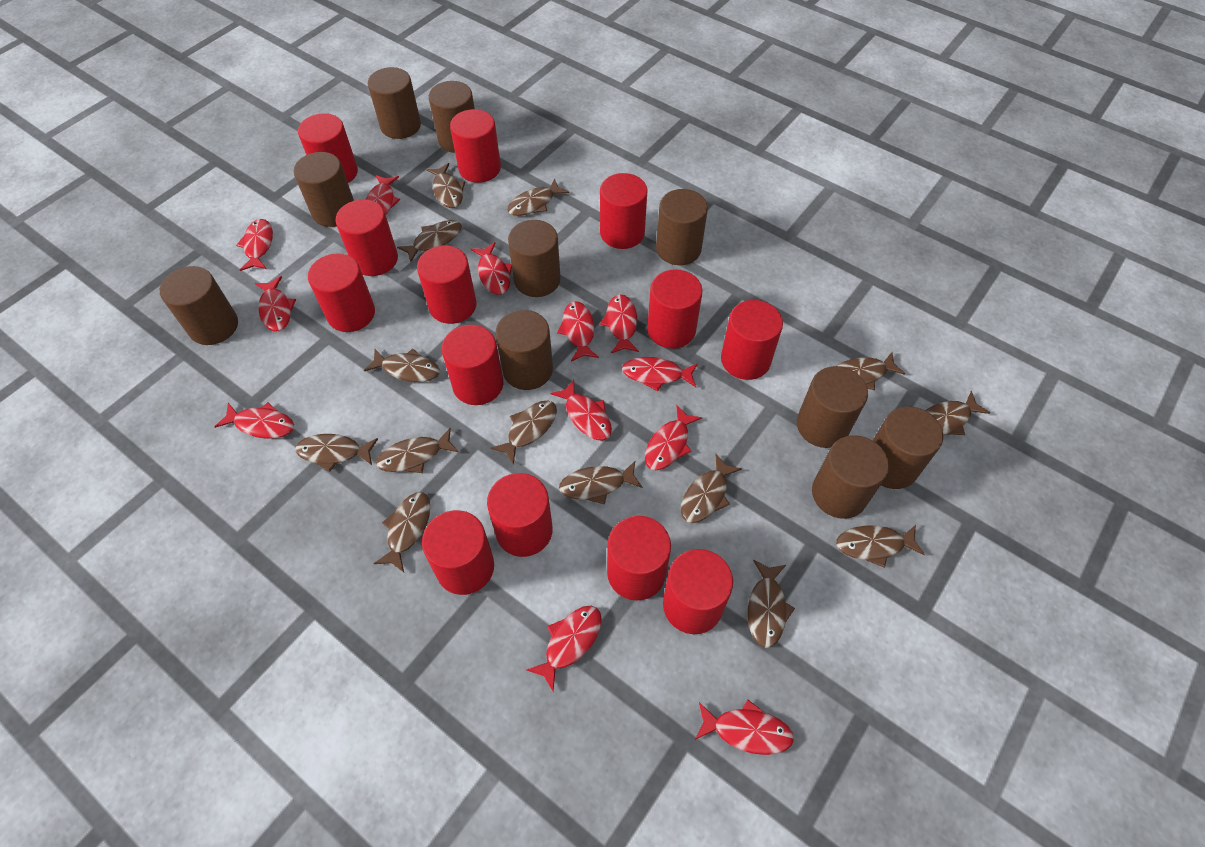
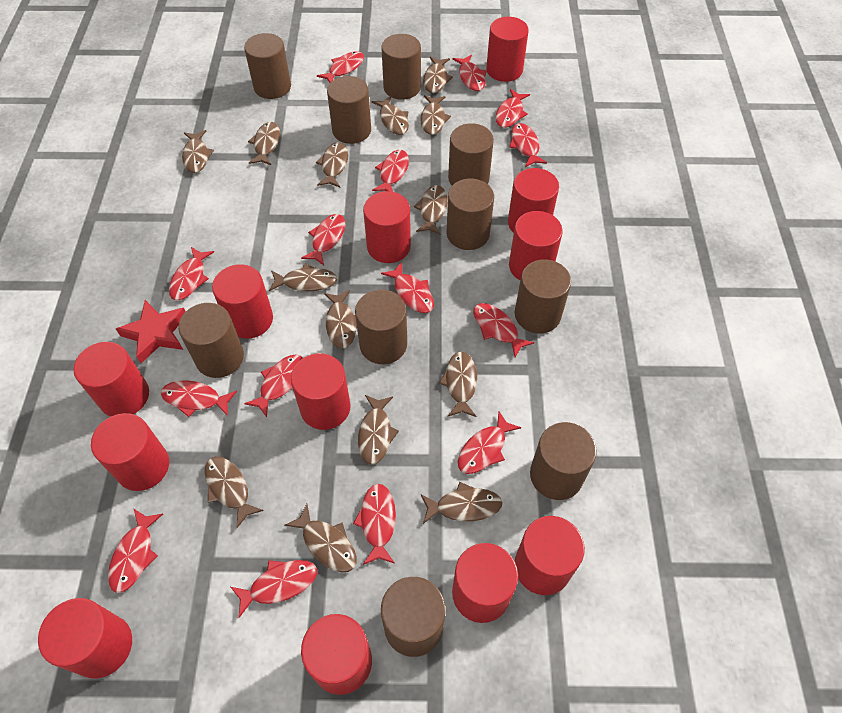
red cylinder: 13 -> 12
red fish: 12 -> 15
red star: 0 -> 1

